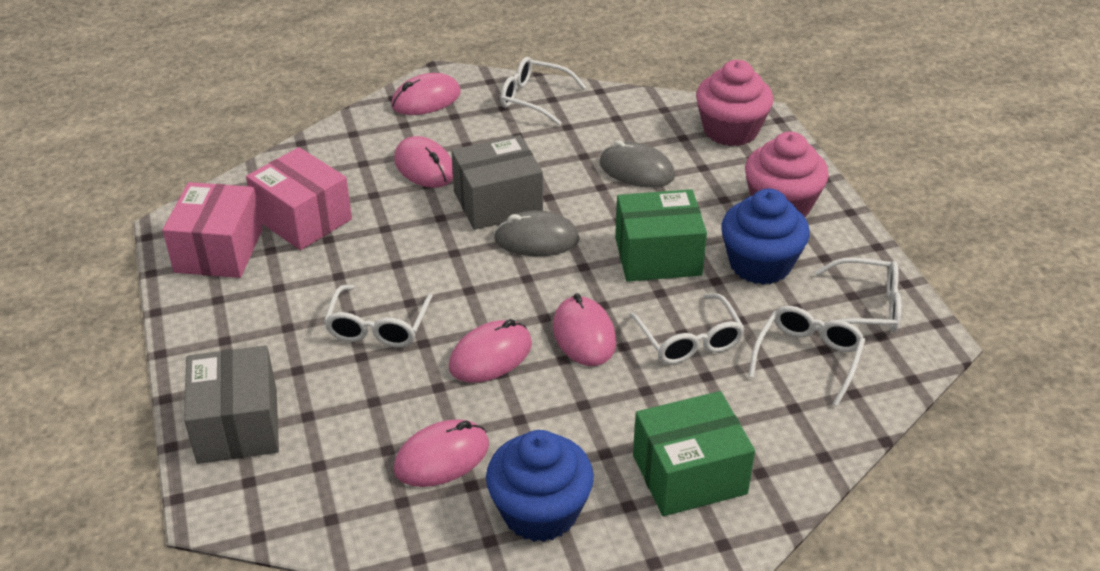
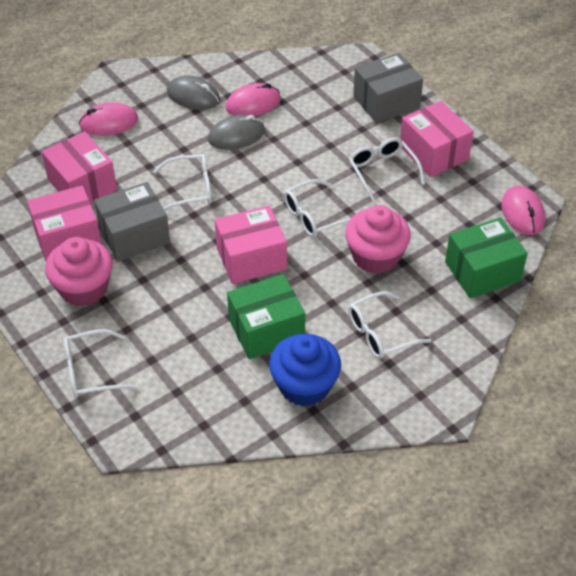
blue cupcake: 2 -> 1
pink box: 2 -> 4
pink mouse: 5 -> 3

